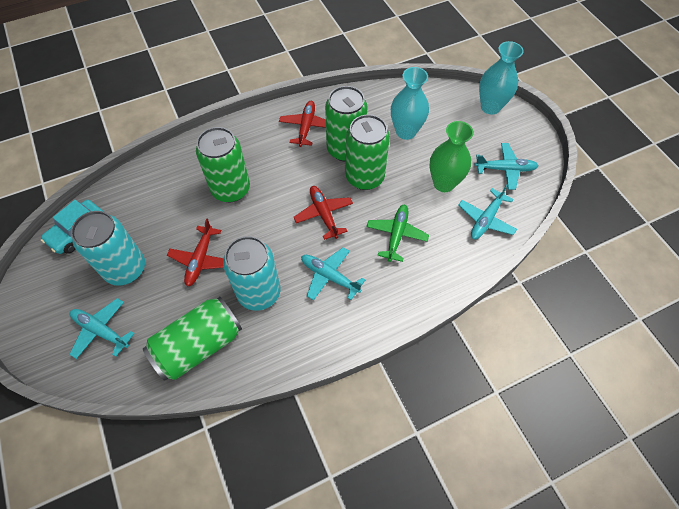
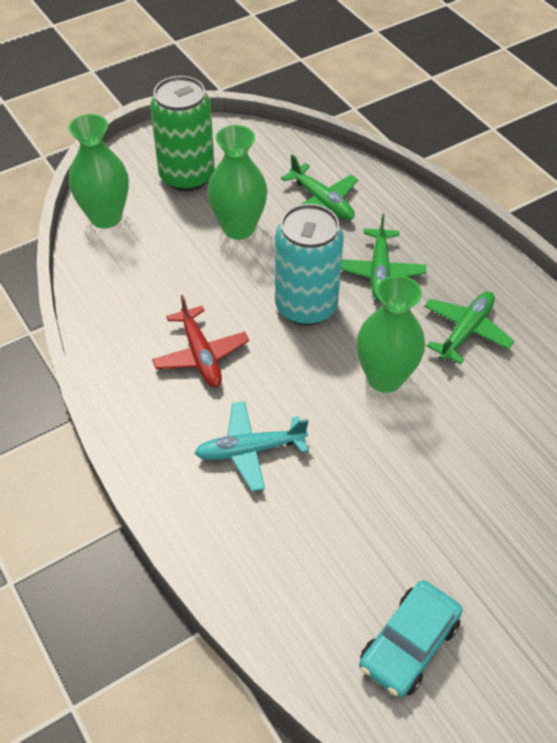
green can: 4 -> 1
green plane: 1 -> 3
green vase: 1 -> 3
red plane: 3 -> 1
turquoise can: 2 -> 1
turquoise plane: 4 -> 1
turquoise vase: 2 -> 0

